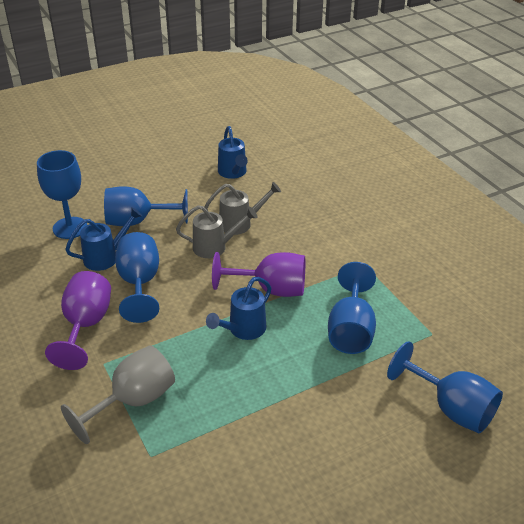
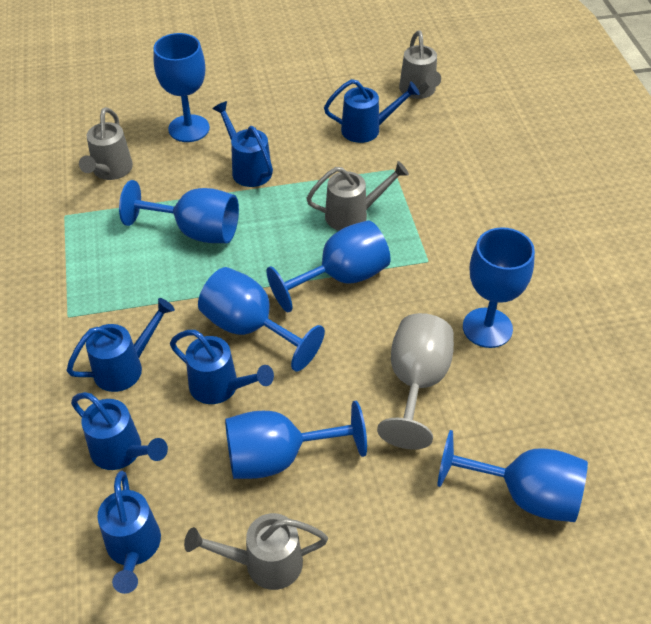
blue goblet: 5 -> 7
blue watering can: 3 -> 6
grey watering can: 2 -> 4
purple goblet: 2 -> 0

